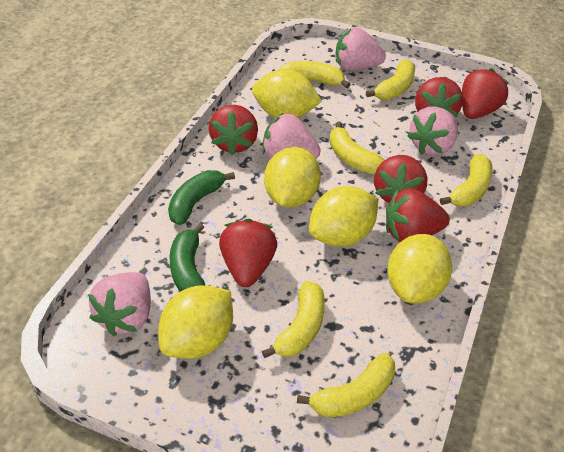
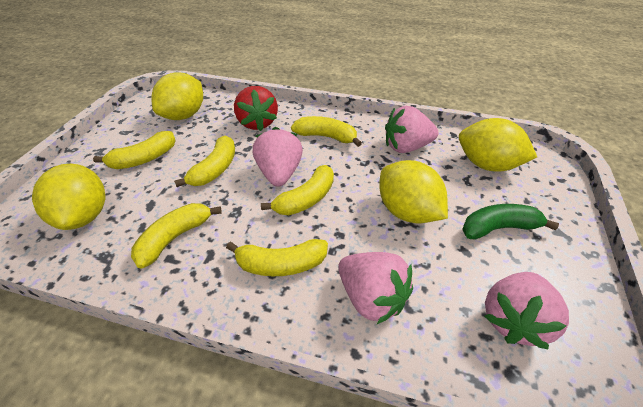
green banana: 2 -> 1
red strawberry: 6 -> 1
yellow lemon: 5 -> 4

